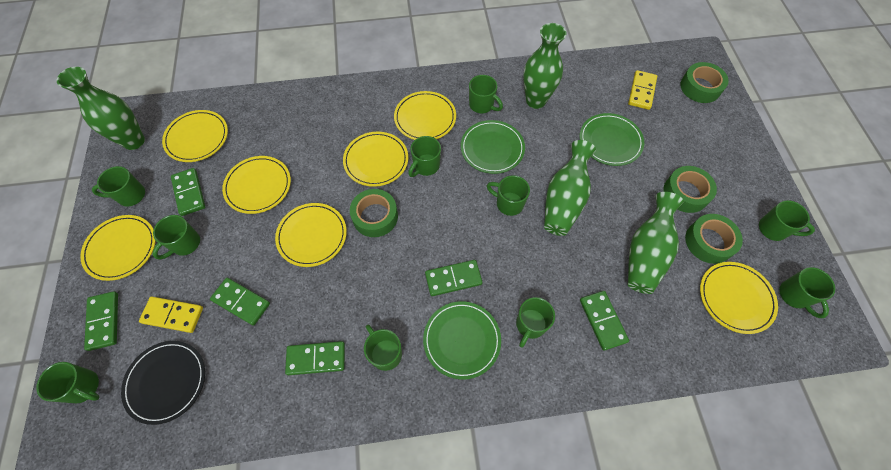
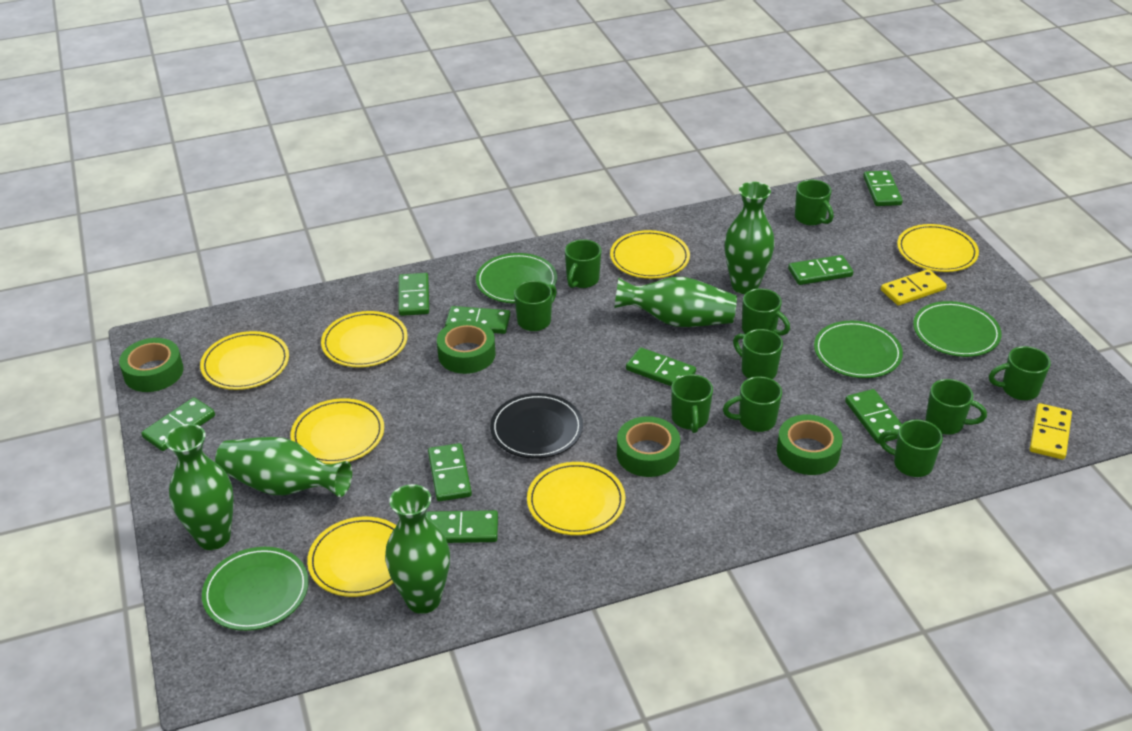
green domino: 6 -> 9
green plate: 3 -> 4
green vase: 4 -> 5

